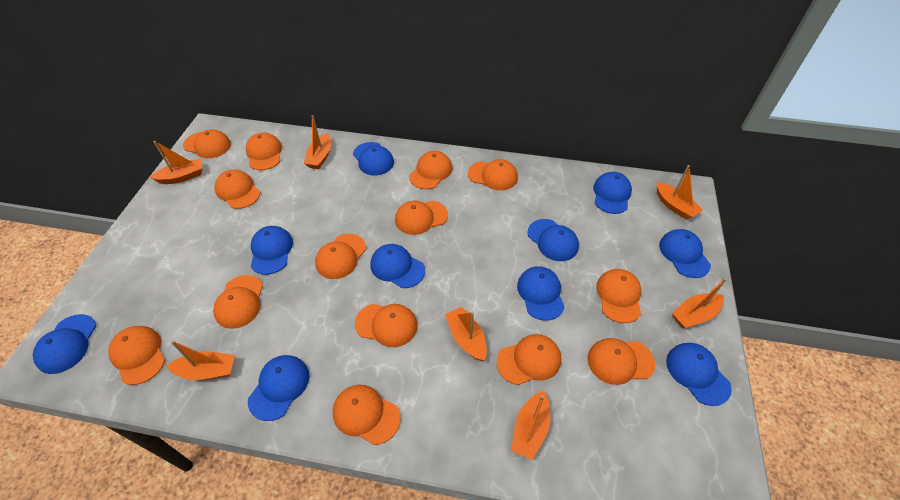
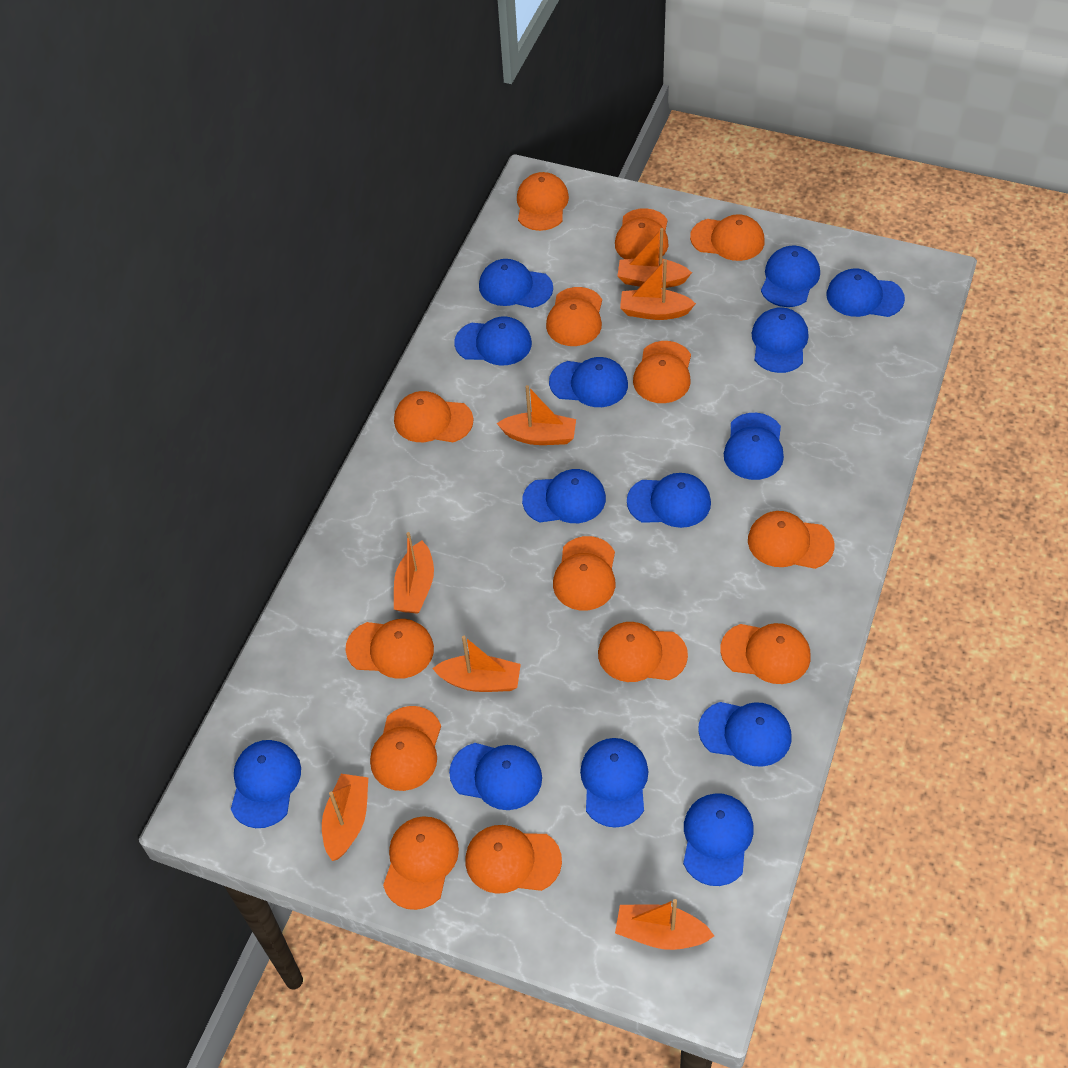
blue cap: 10 -> 14

